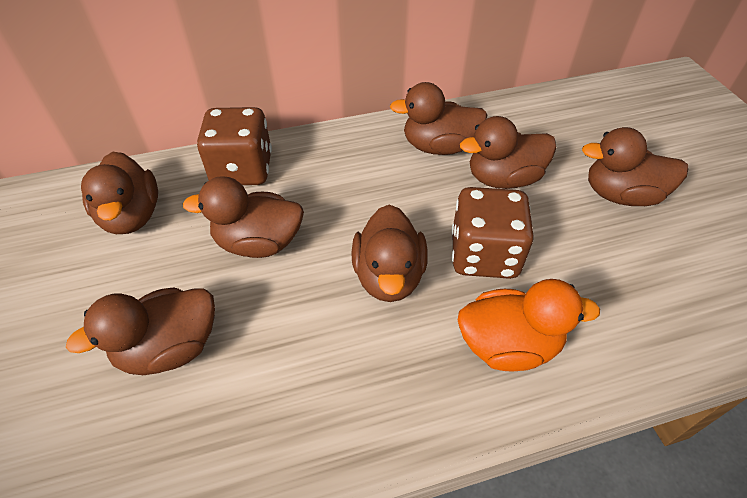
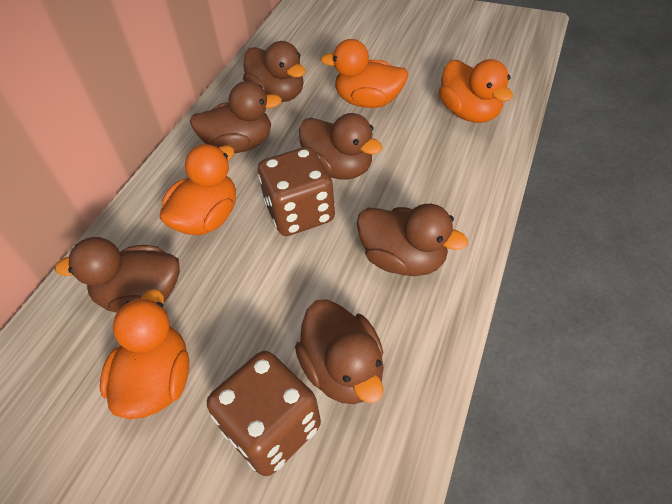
brown duck: 7 -> 6
orange duck: 1 -> 4

